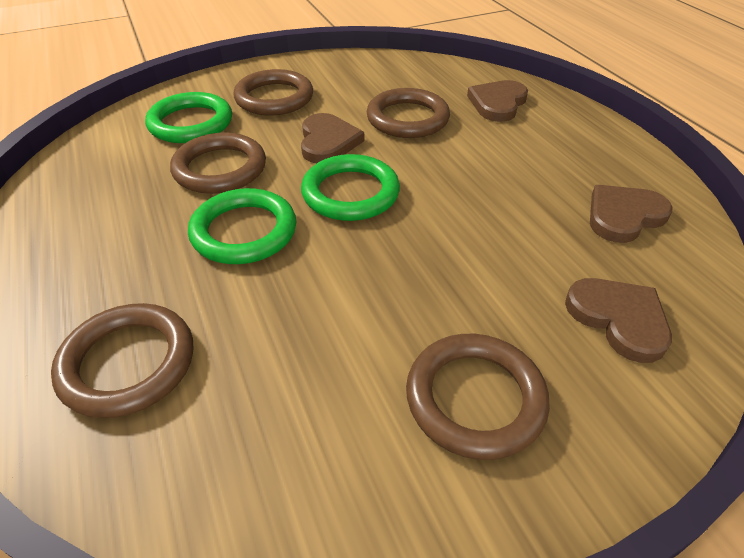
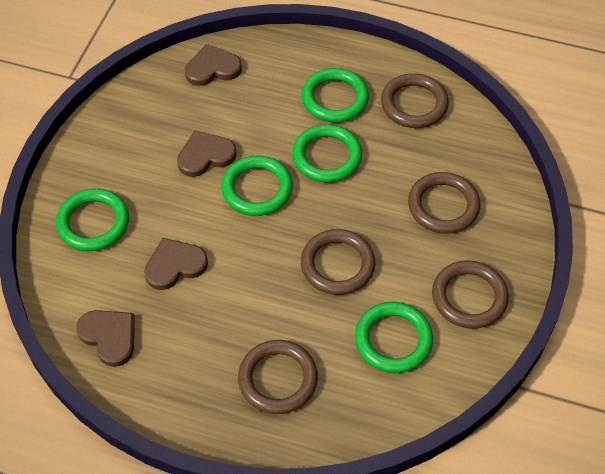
green ring: 3 -> 5

